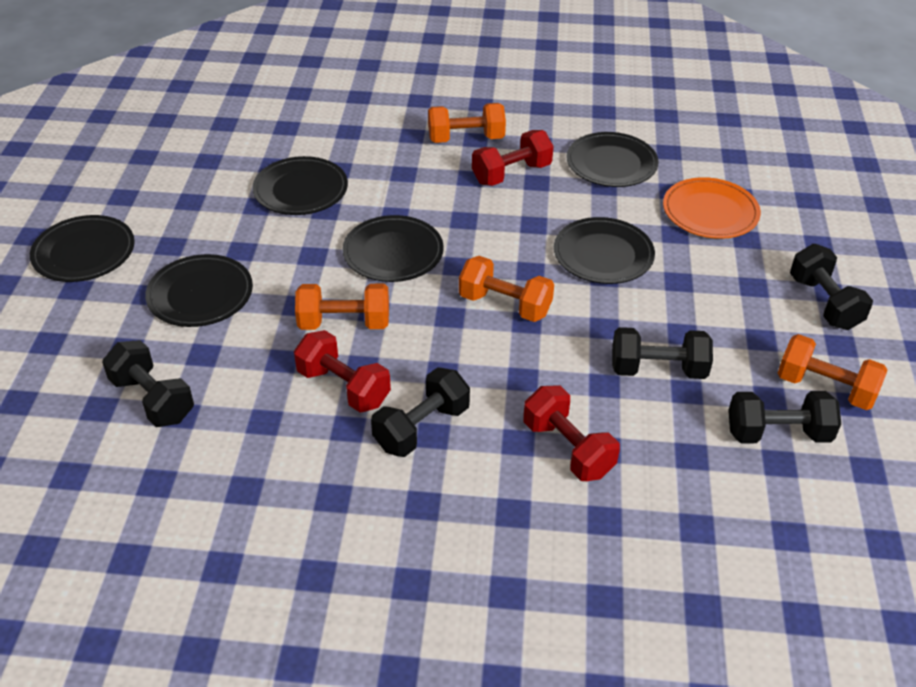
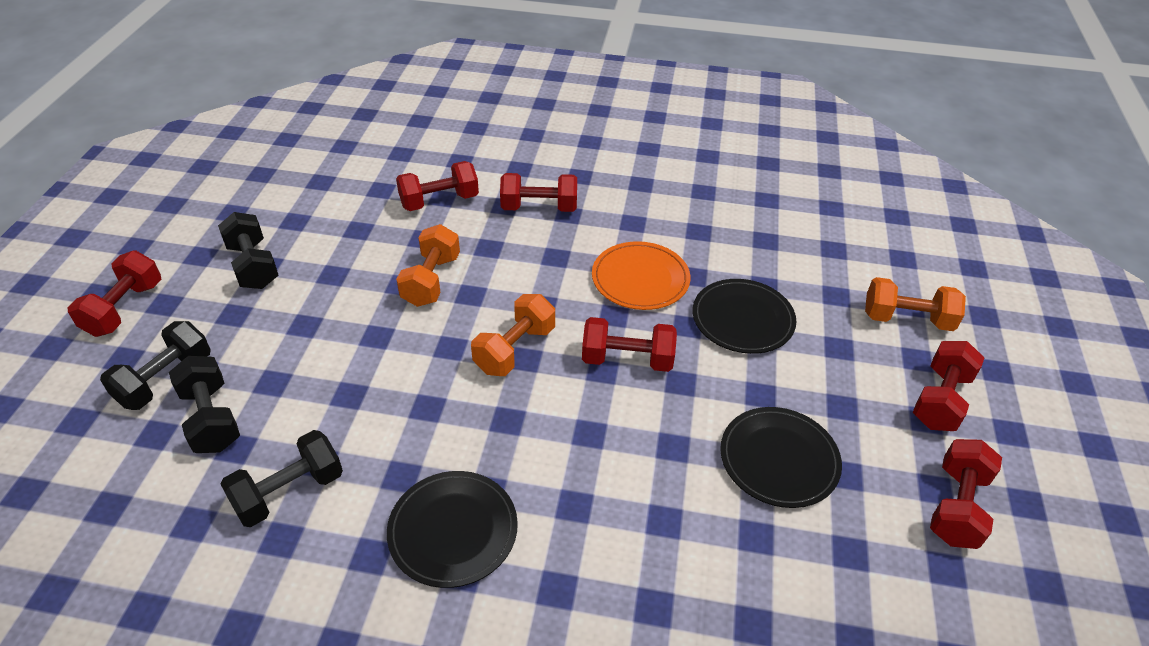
black dumbbell: 5 -> 4
black plate: 6 -> 3
orange dumbbell: 4 -> 3
red dumbbell: 3 -> 6

